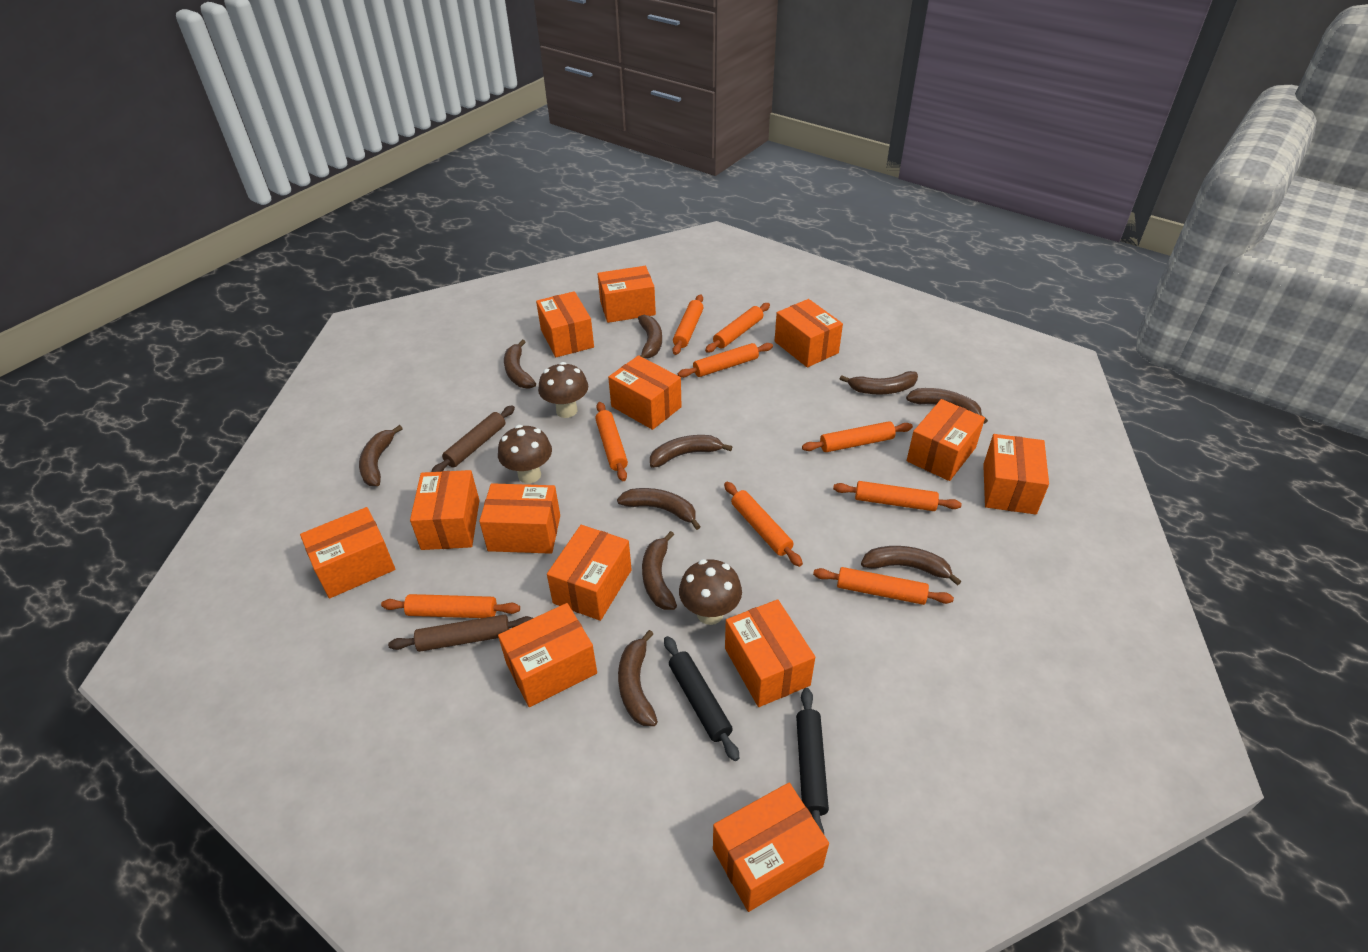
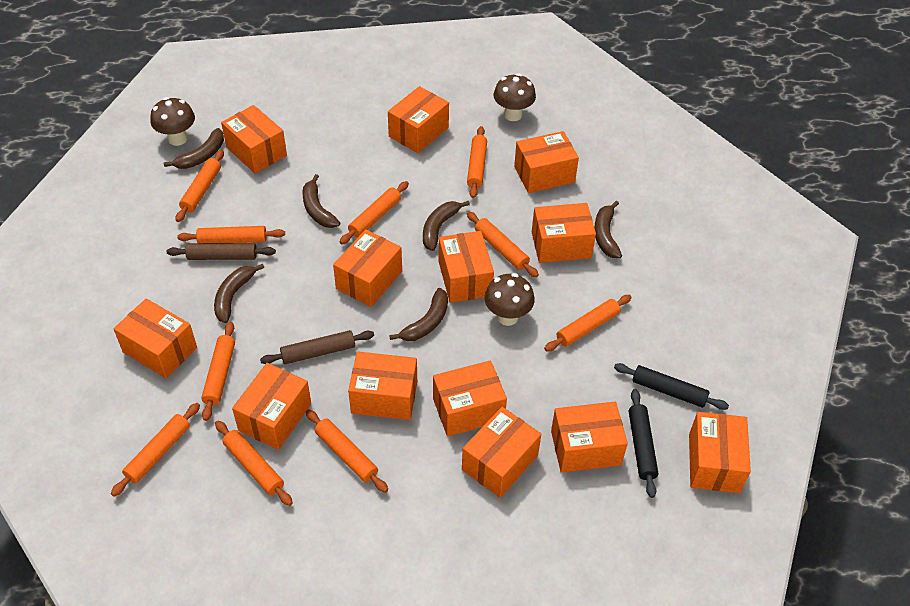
brown banana: 10 -> 6
orange rolling pin: 9 -> 10

